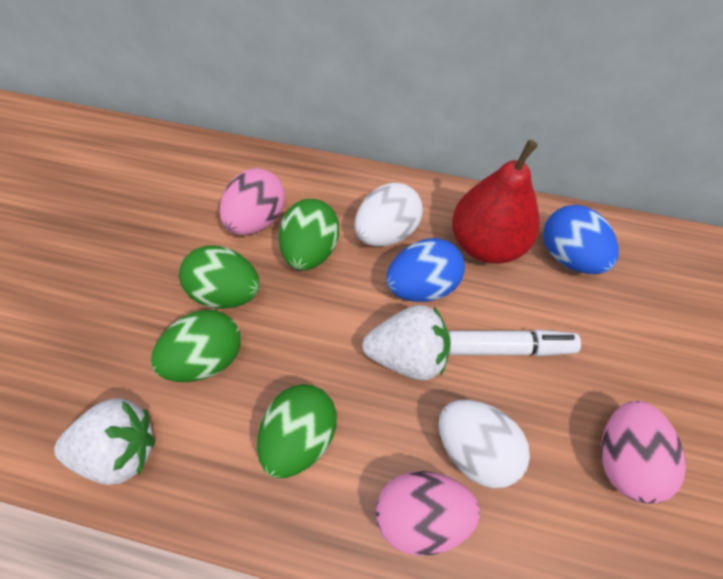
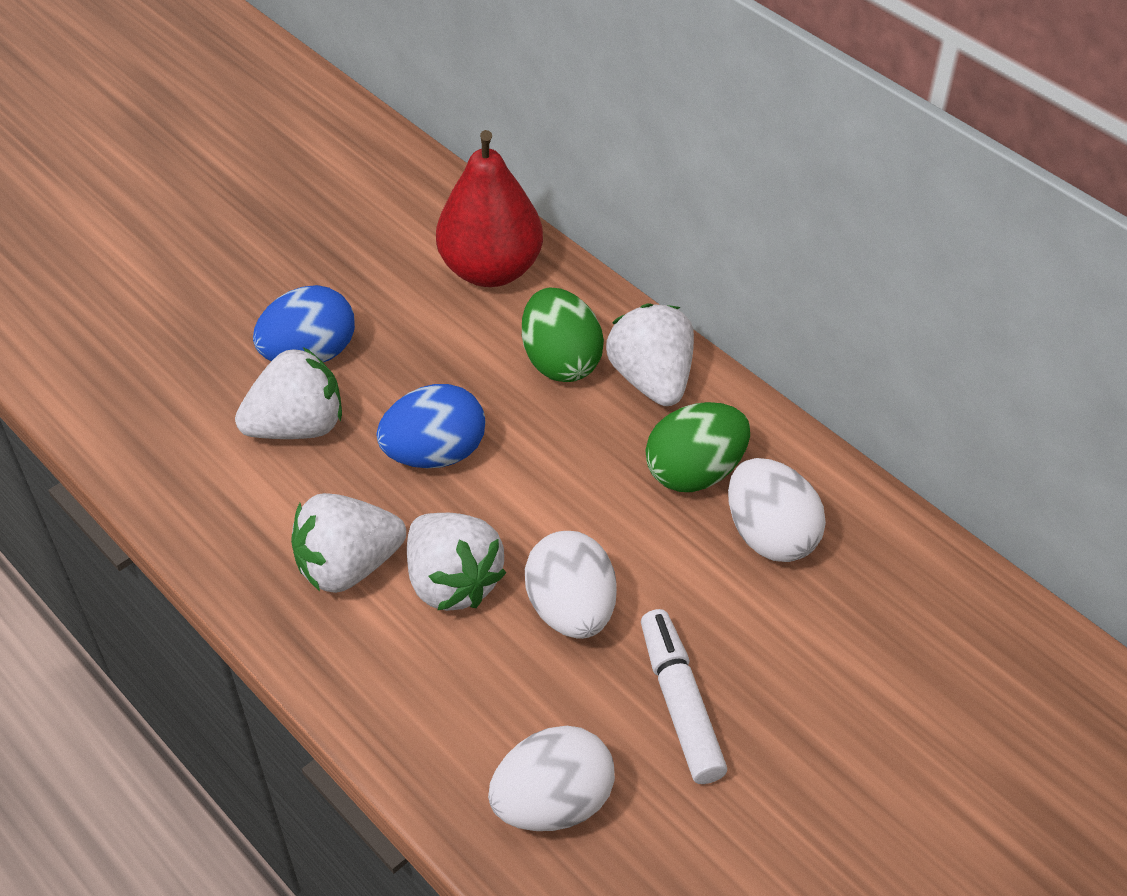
green egg: 4 -> 2
pink egg: 3 -> 0
white egg: 2 -> 3
white strawberry: 2 -> 4

